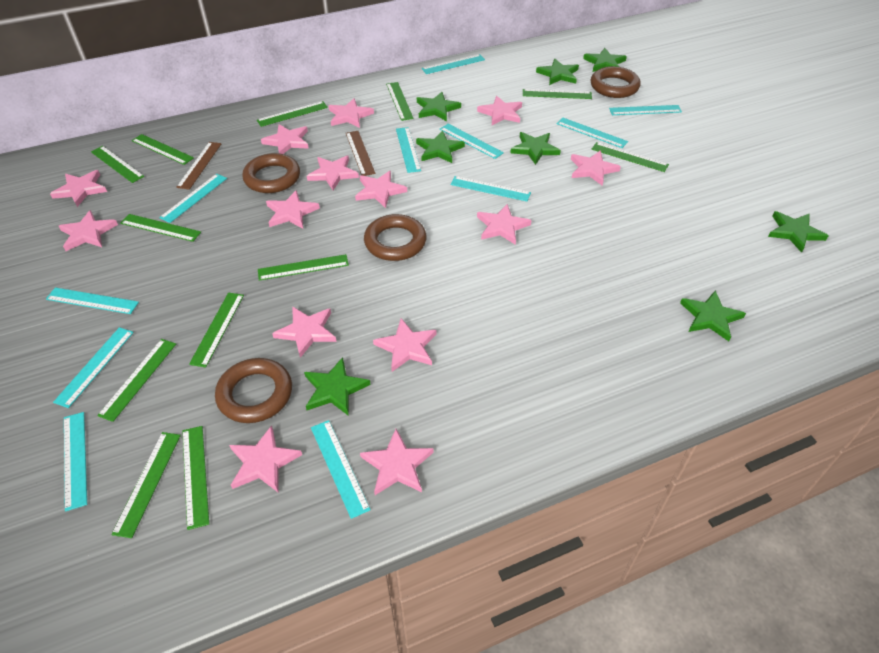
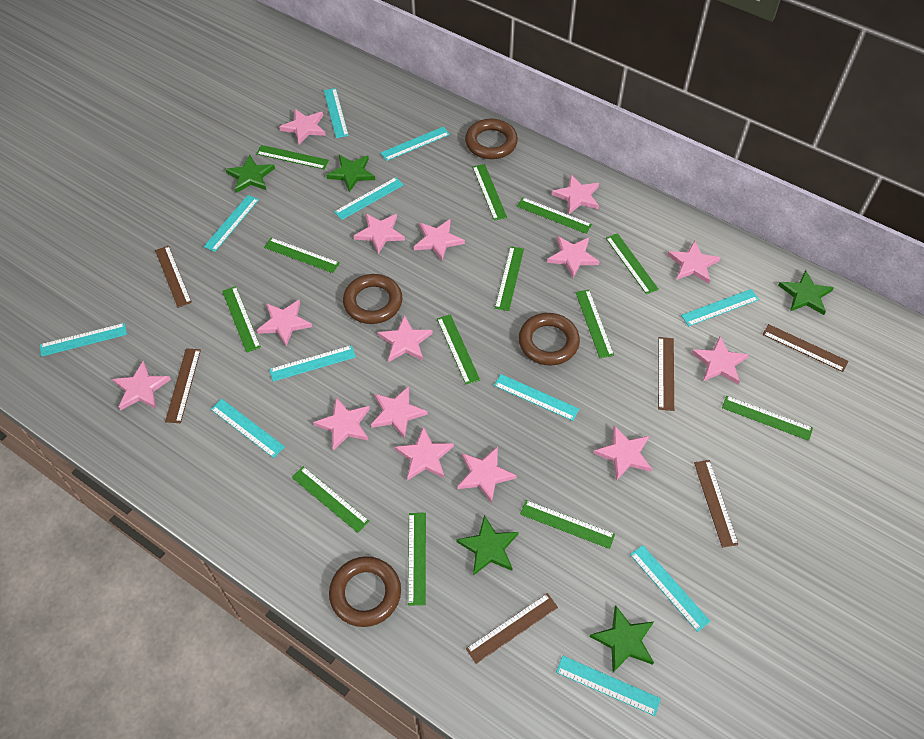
brown ruler: 2 -> 6
green ruler: 12 -> 13
green star: 8 -> 5
pink star: 14 -> 15

